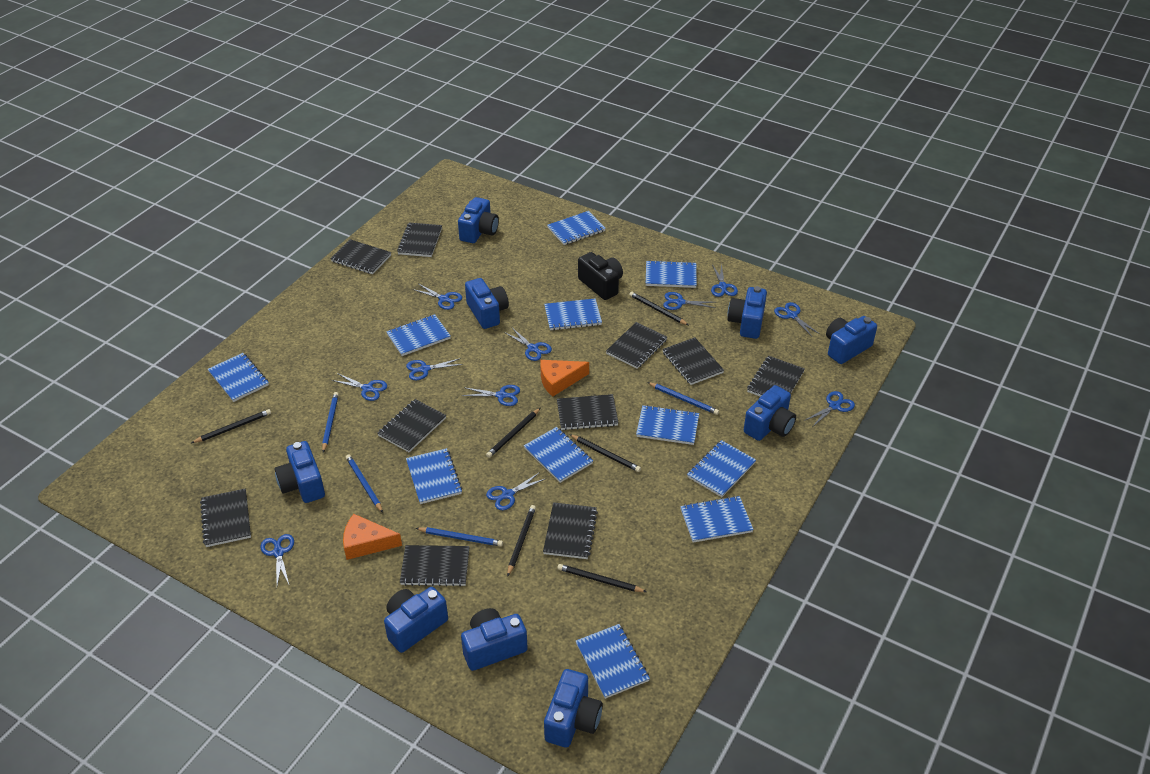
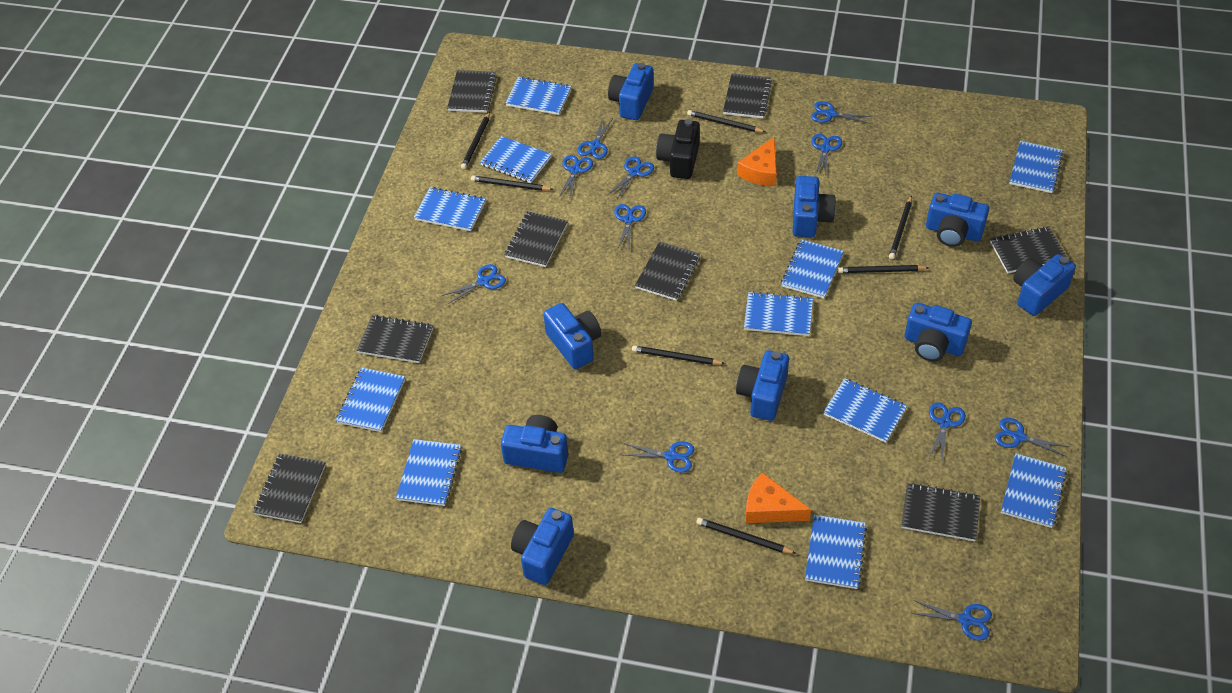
black notebook: 10 -> 8
black pencil: 6 -> 7
blue pencil: 4 -> 0

